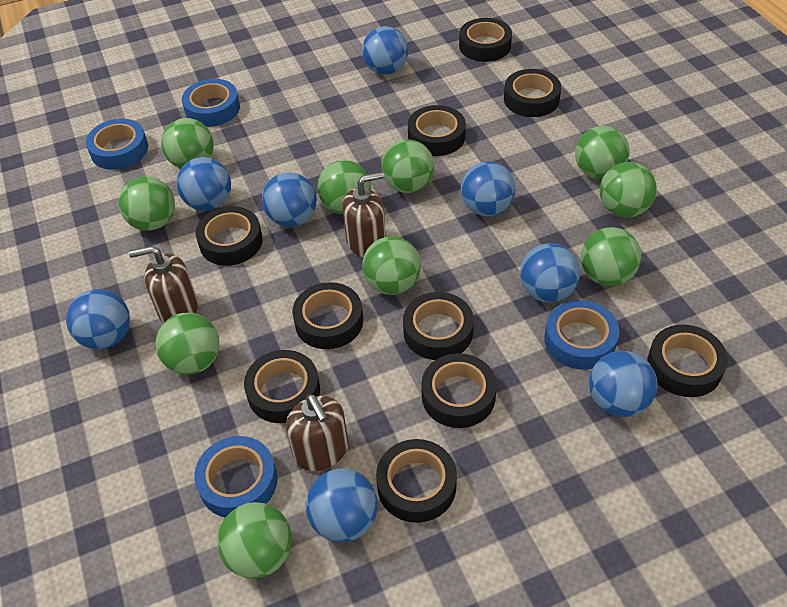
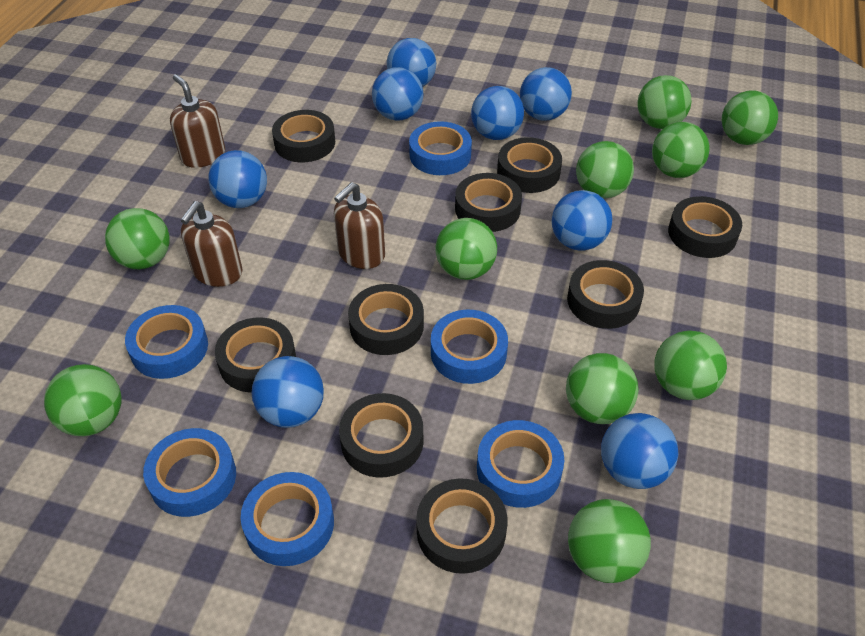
black tape: 10 -> 9
blue tape: 4 -> 6

